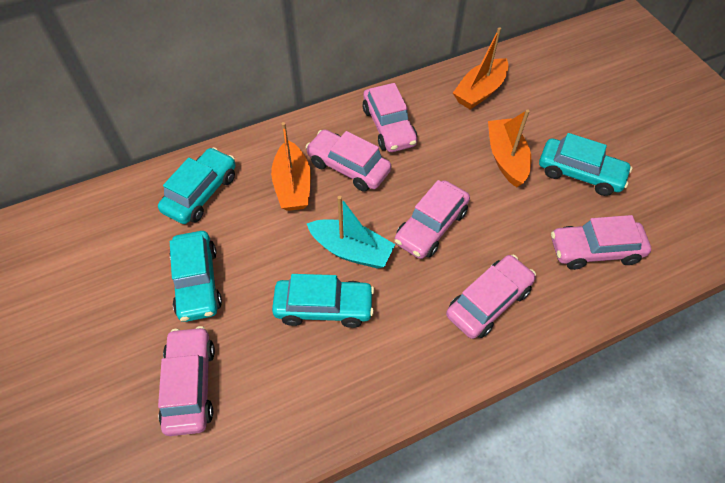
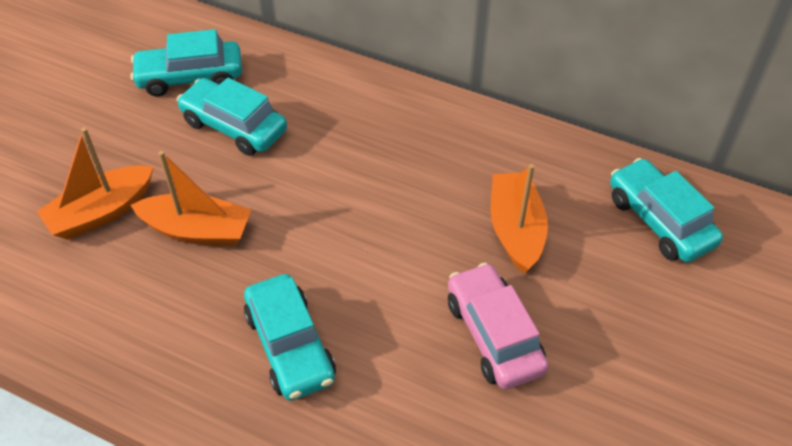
pink car: 6 -> 1
turquoise boat: 1 -> 0

